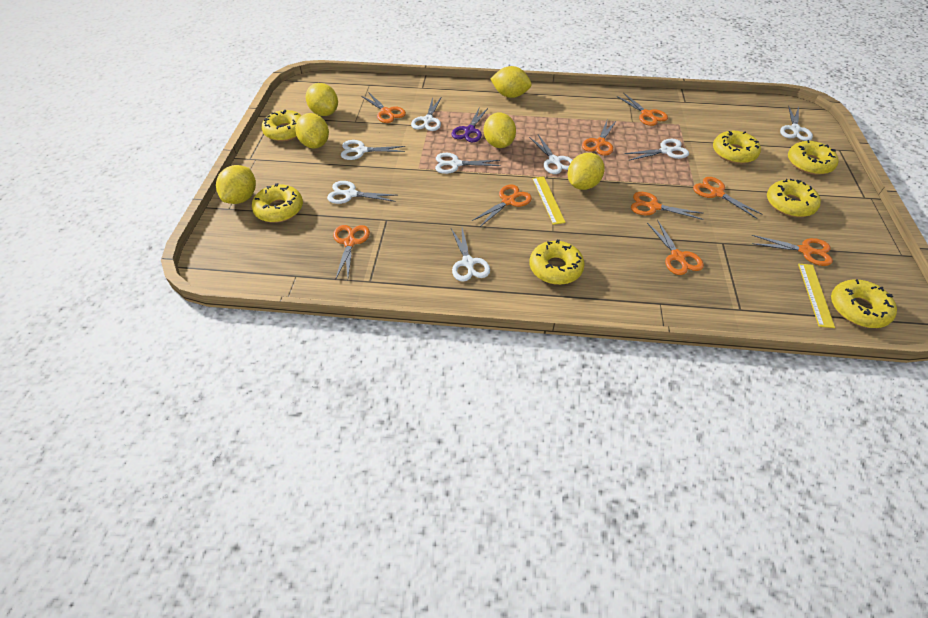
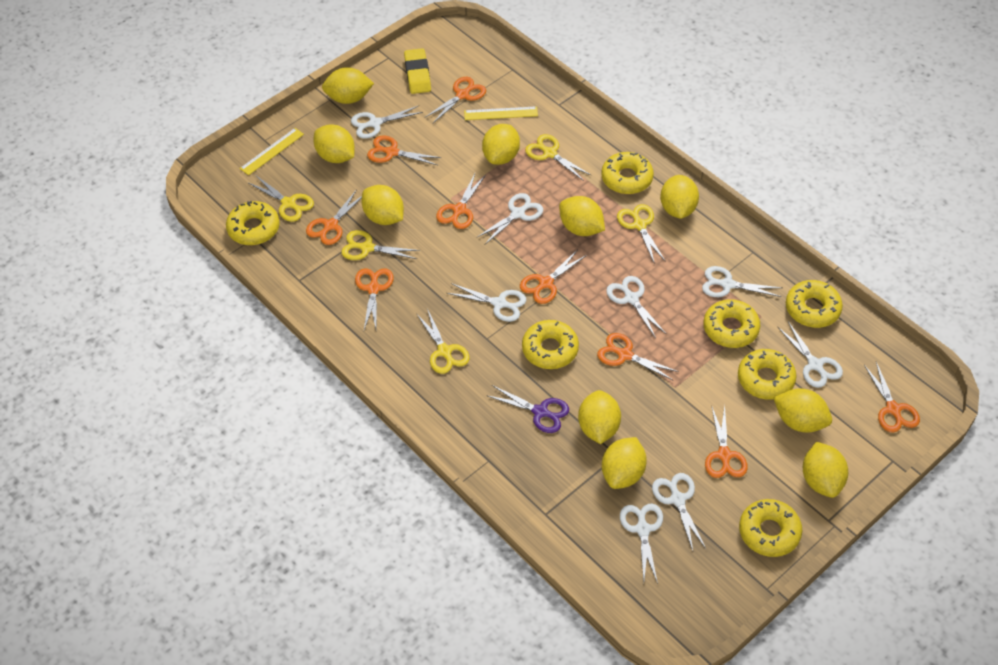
yellow eraser: 0 -> 1
yellow lemon: 6 -> 10
yellow scissors: 0 -> 5

